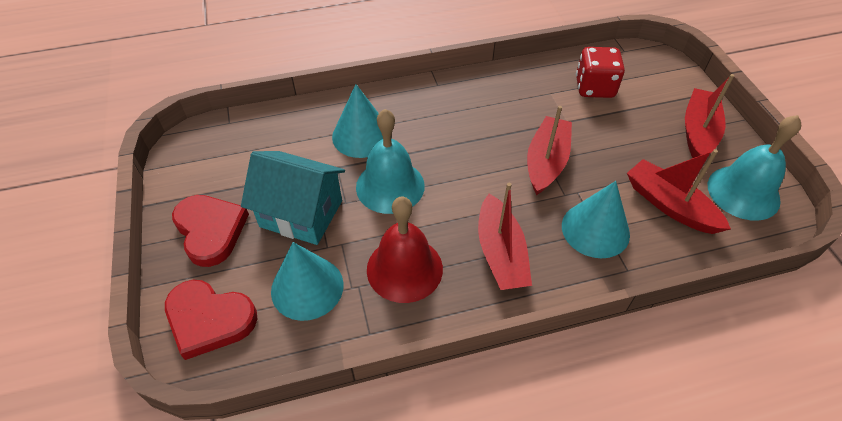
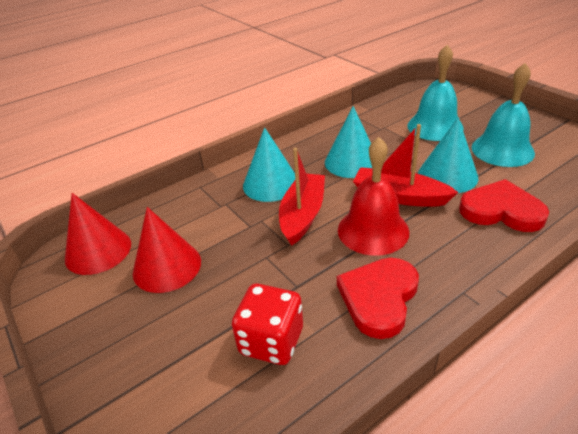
red boat: 4 -> 2
red cone: 0 -> 2
turquoise house: 1 -> 0

